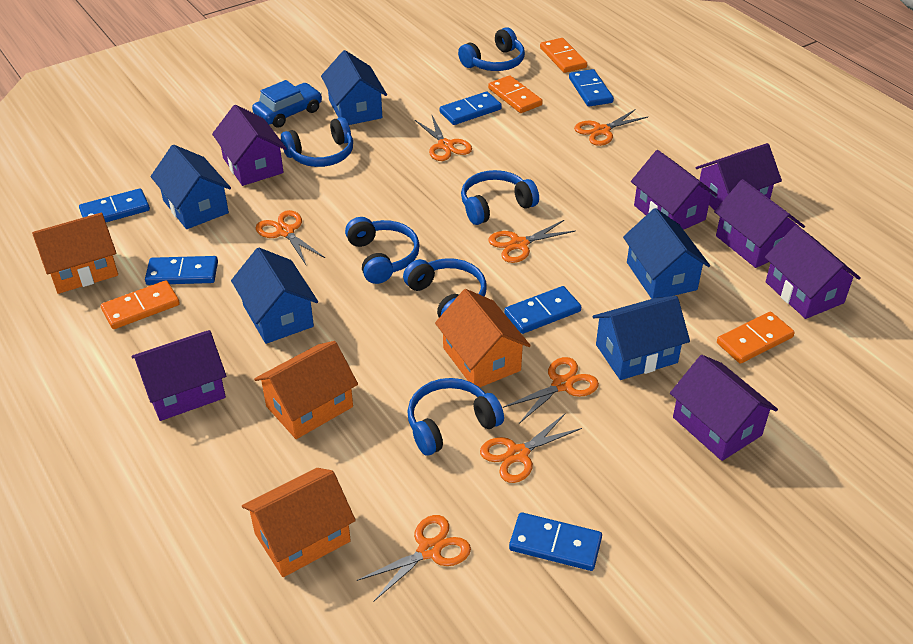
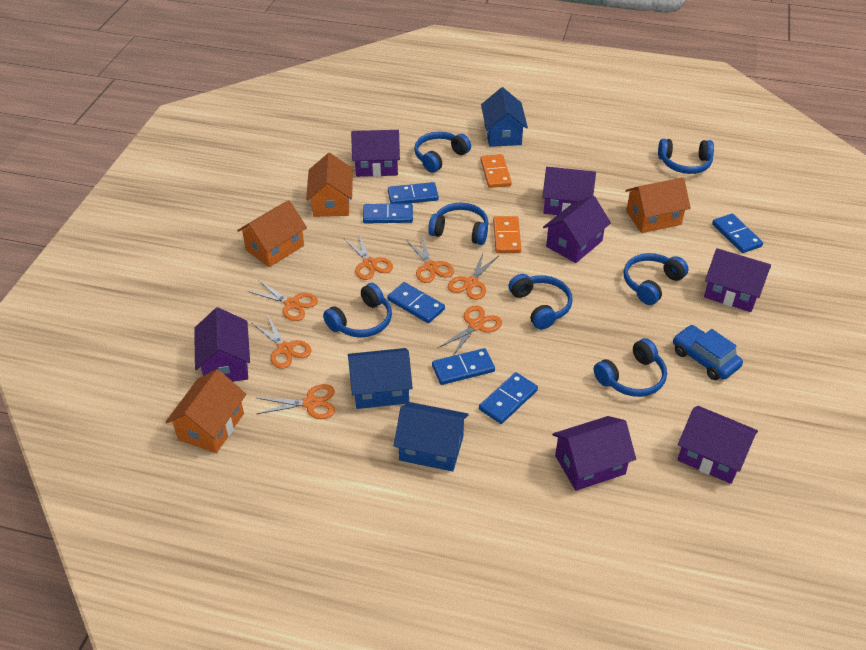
blue headphones: 6 -> 7
blue house: 5 -> 3
orange domino: 4 -> 2

